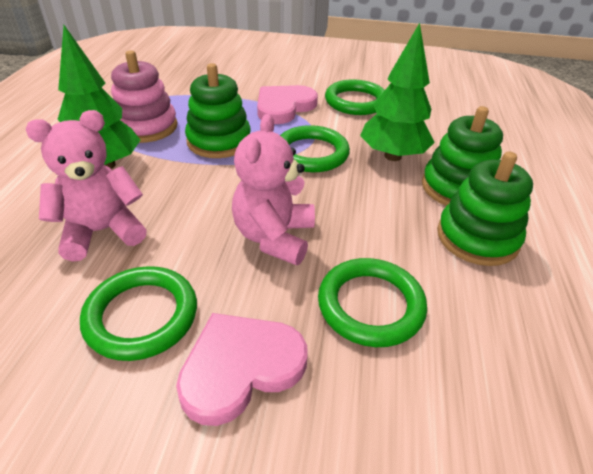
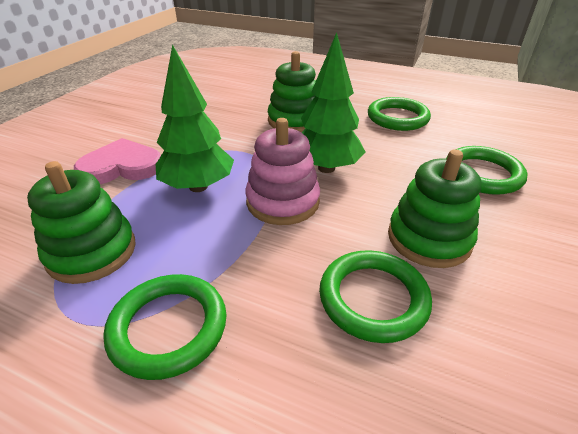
pink heart: 2 -> 1
pink teddy bear: 2 -> 0

